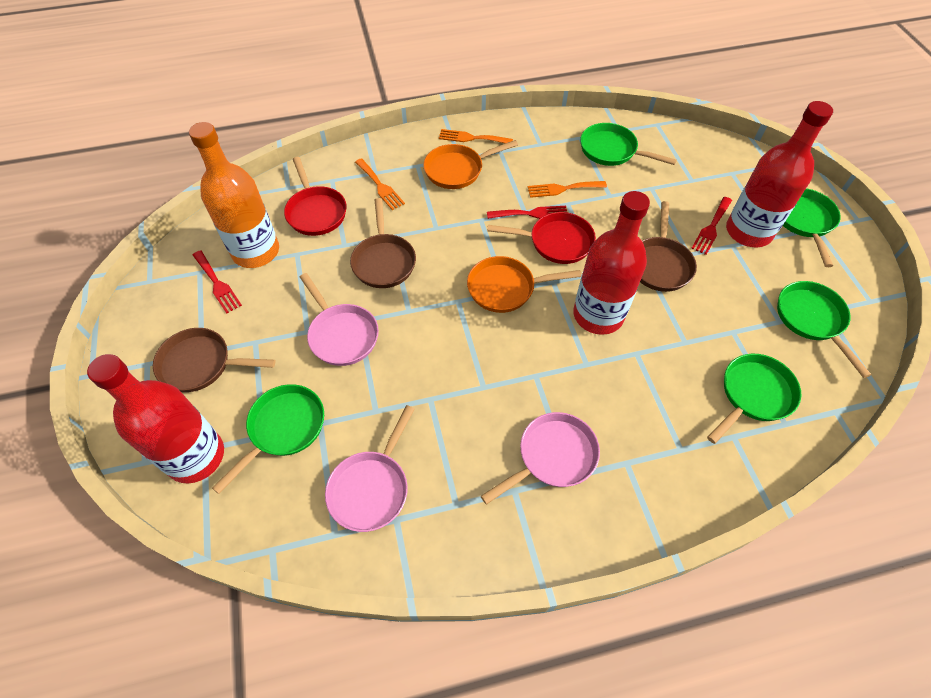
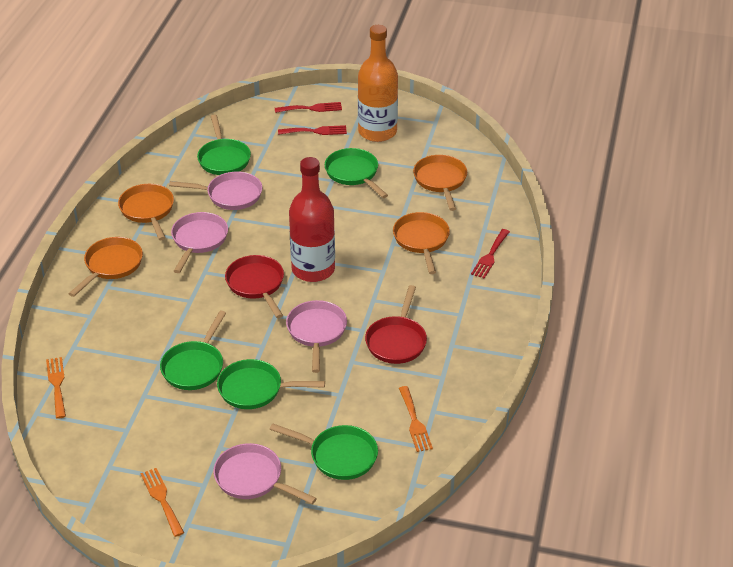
brown pan: 3 -> 0
orange pan: 2 -> 4
pink pan: 3 -> 4
red bottle: 3 -> 1

